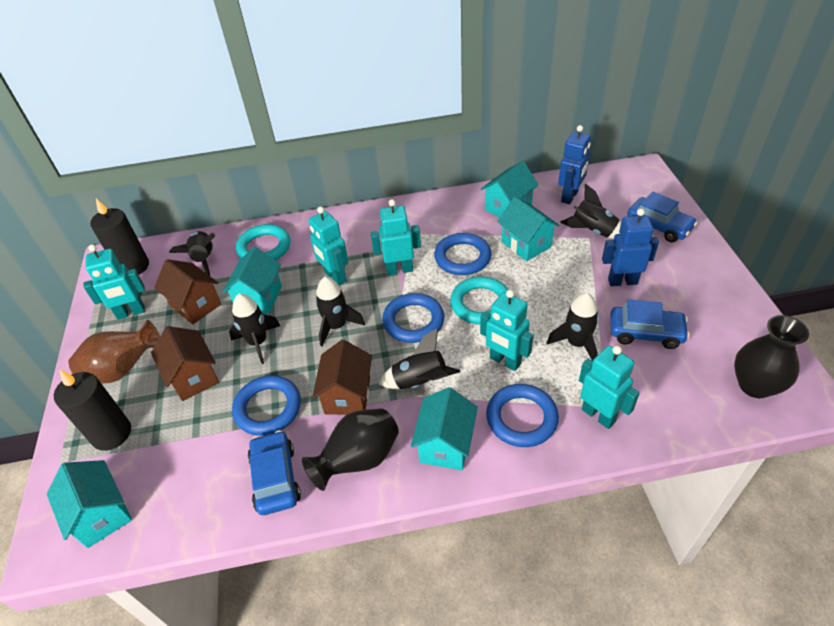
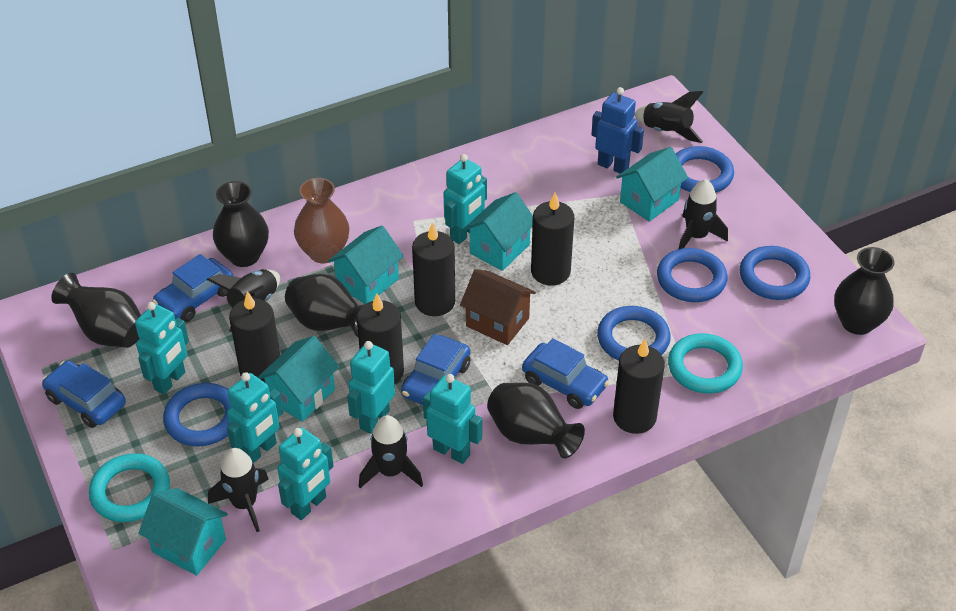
black candle: 2 -> 5
black rocket: 6 -> 5
black vase: 2 -> 5
blue car: 3 -> 4
blue ring: 4 -> 5
blue robot: 2 -> 1
brown house: 3 -> 1
turquoise robot: 5 -> 6

